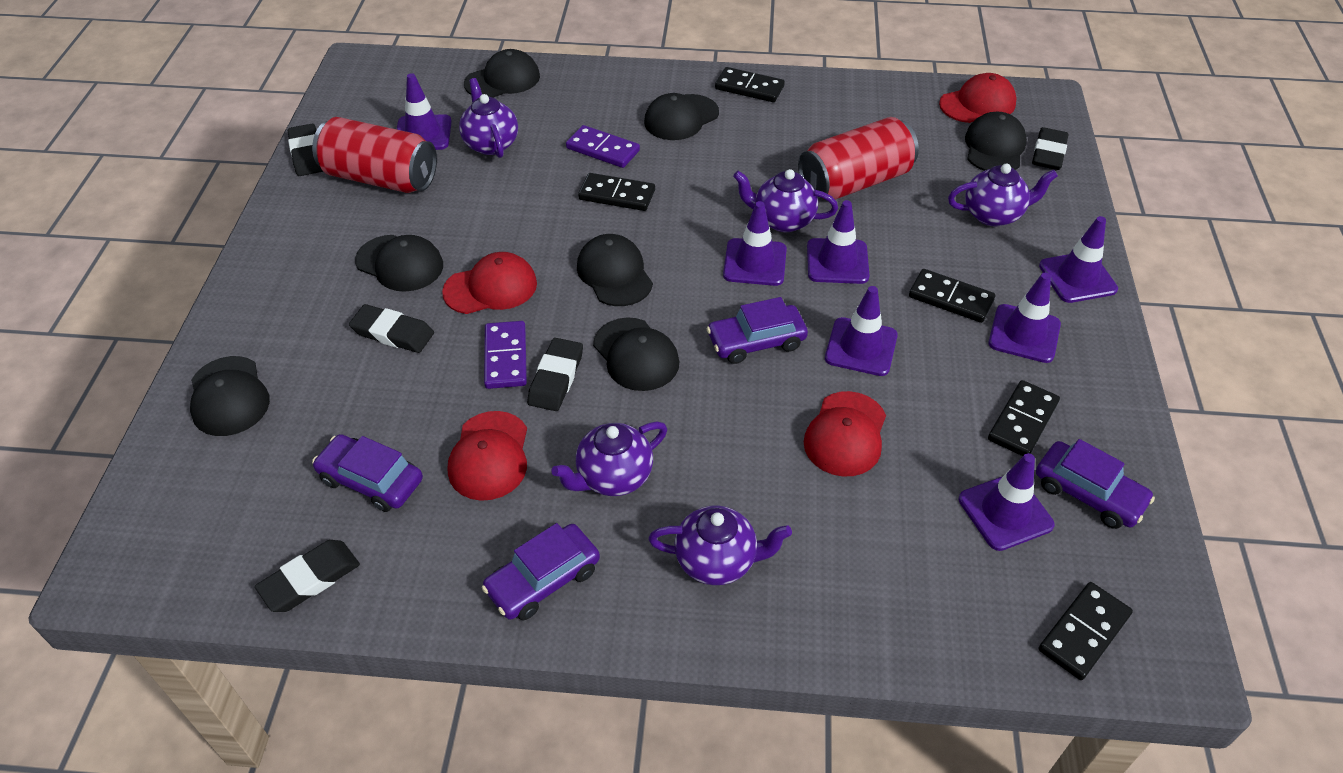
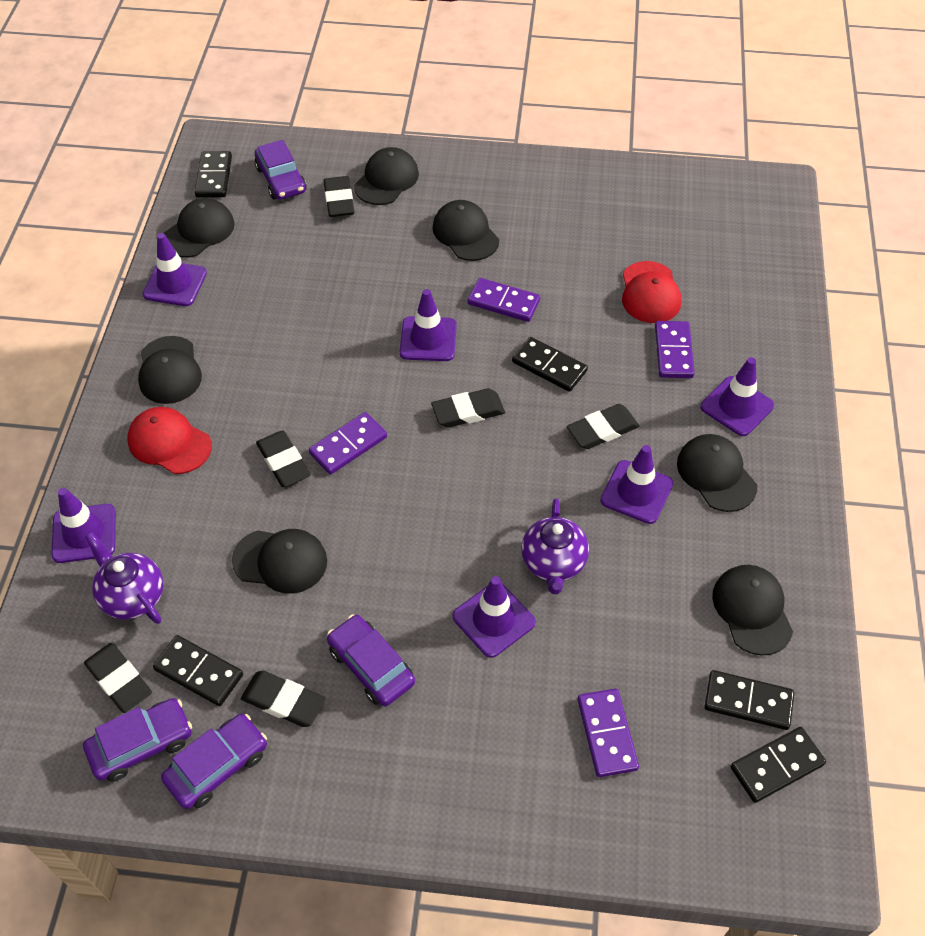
black eraser: 5 -> 6
purple domino: 2 -> 4
purple teapot: 5 -> 2
purple traffic cone: 7 -> 6
red can: 2 -> 0
red cap: 4 -> 2

